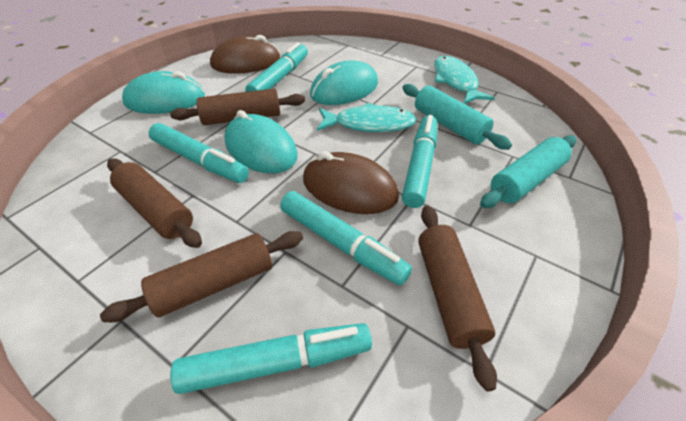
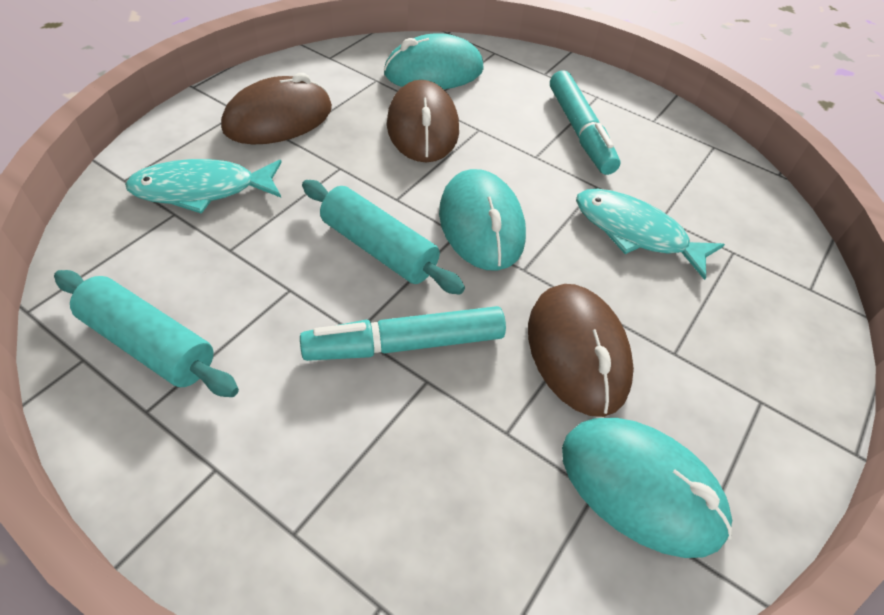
brown mouse: 2 -> 3
brown rolling pin: 4 -> 0
turquoise marker: 5 -> 2

